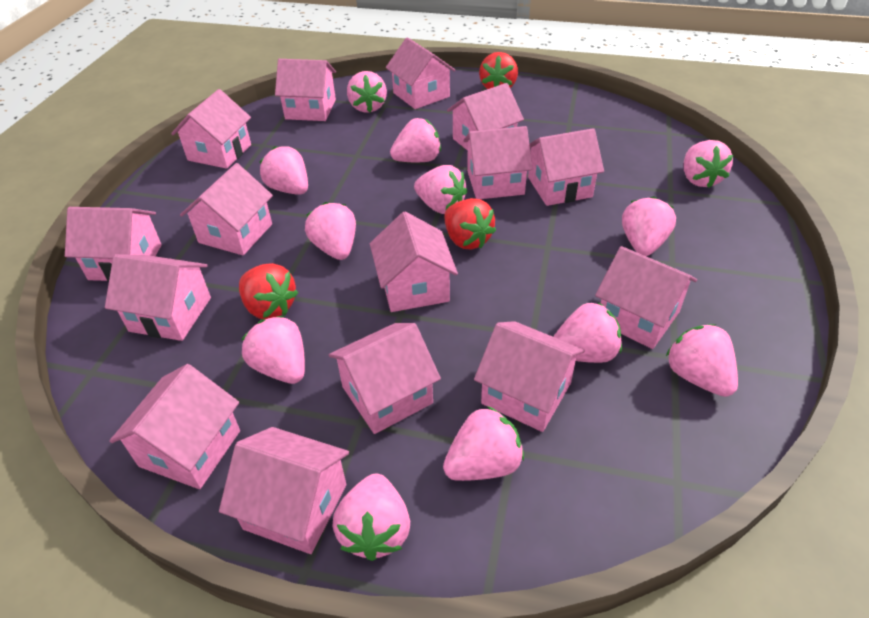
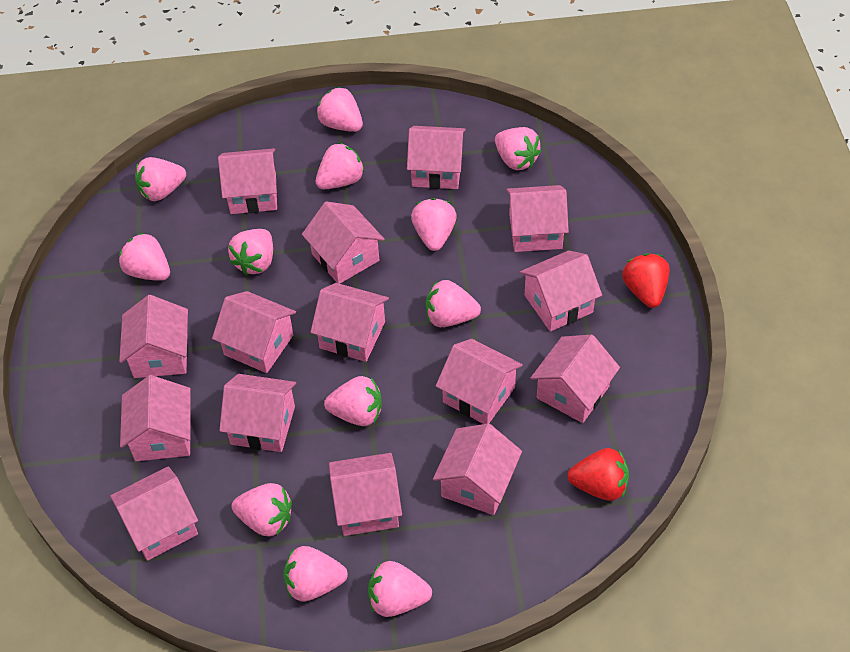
red strawberry: 3 -> 2

